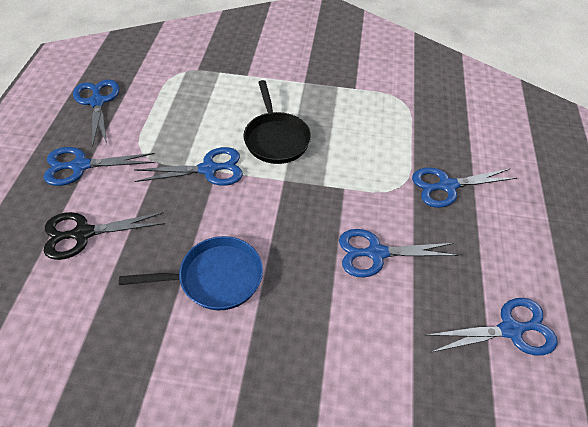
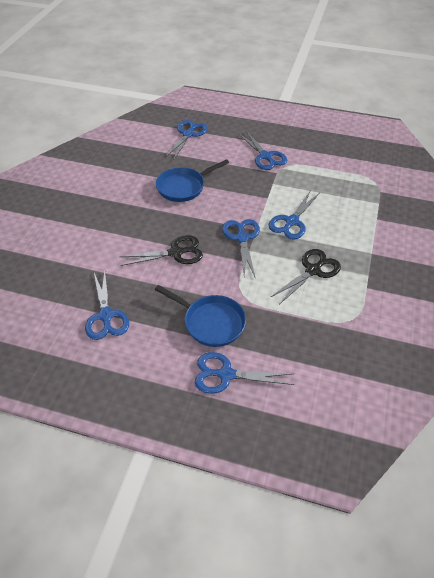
black pan: 1 -> 0
black scissors: 1 -> 2
blue pan: 1 -> 2

